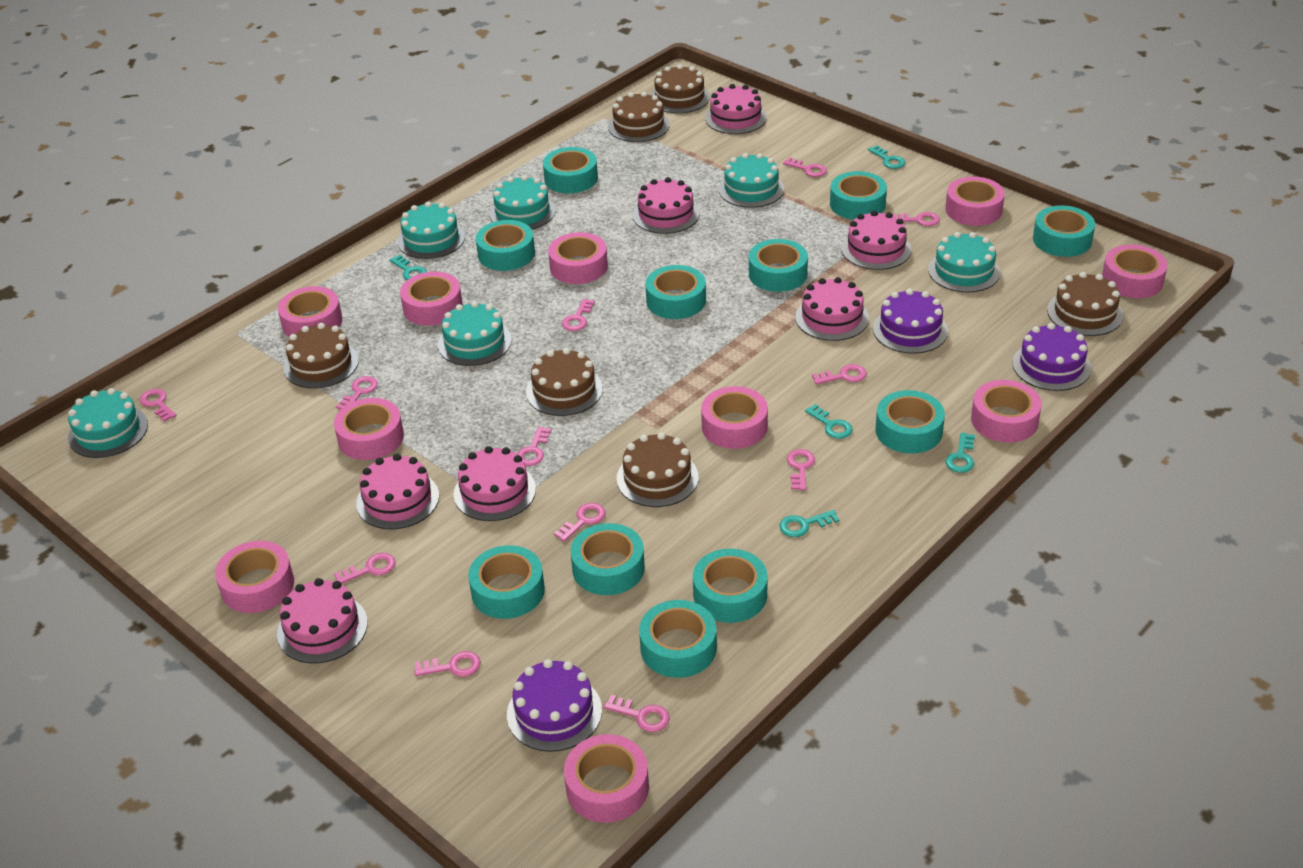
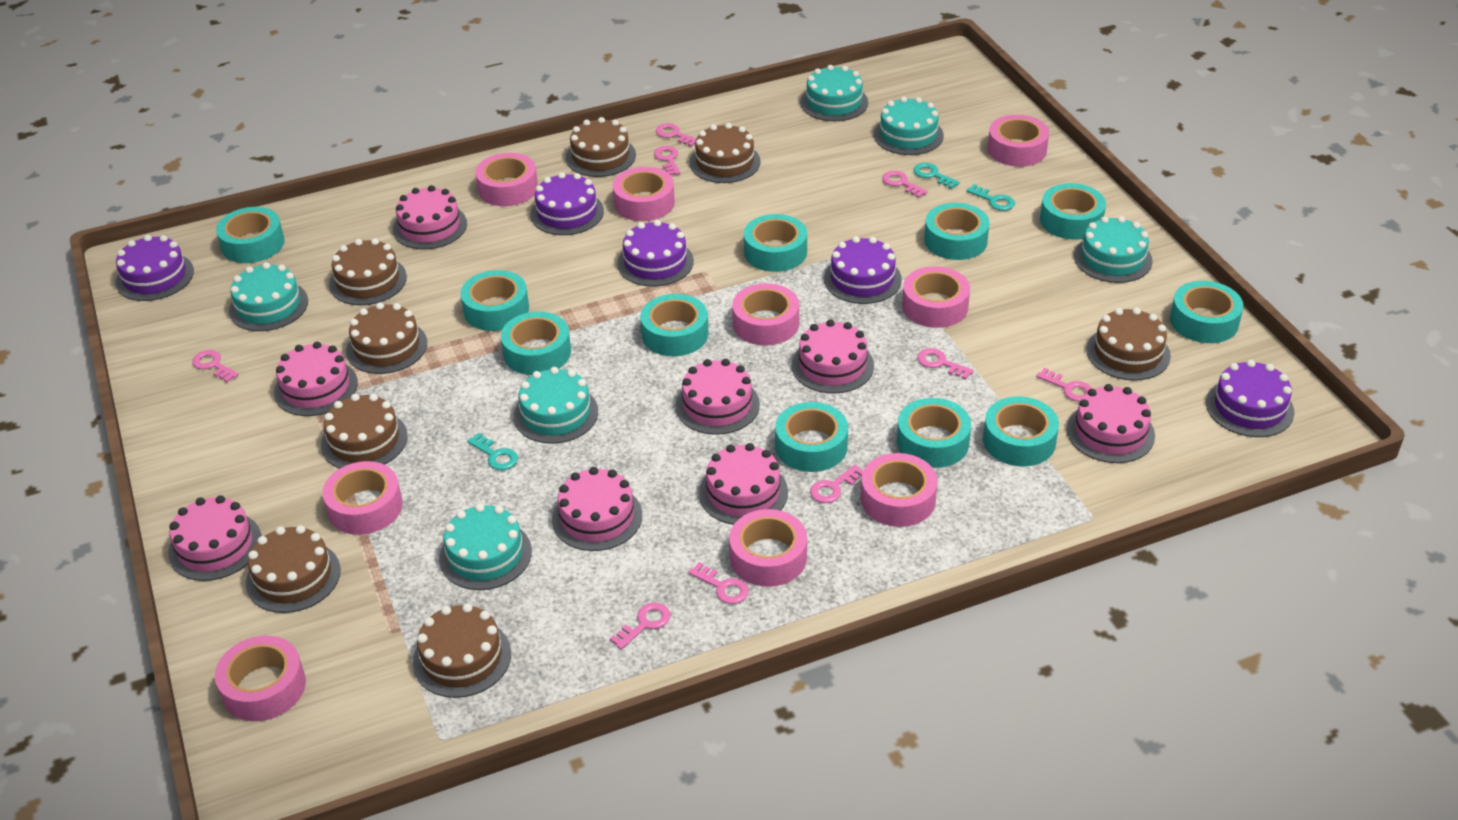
brown cake: 6 -> 8
pink cake: 7 -> 8
pink key: 12 -> 9
pink tape: 10 -> 9
purple cake: 3 -> 5
turquoise key: 5 -> 3

